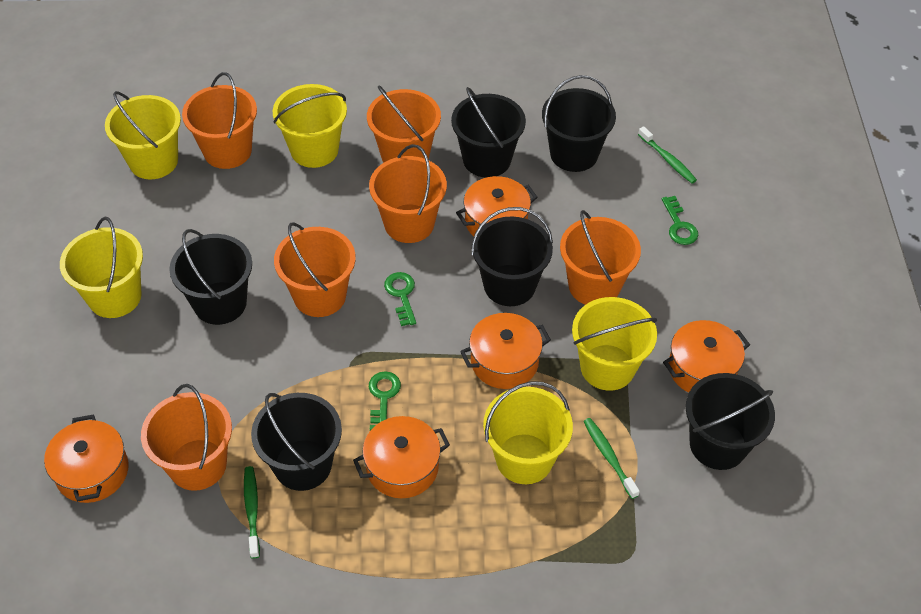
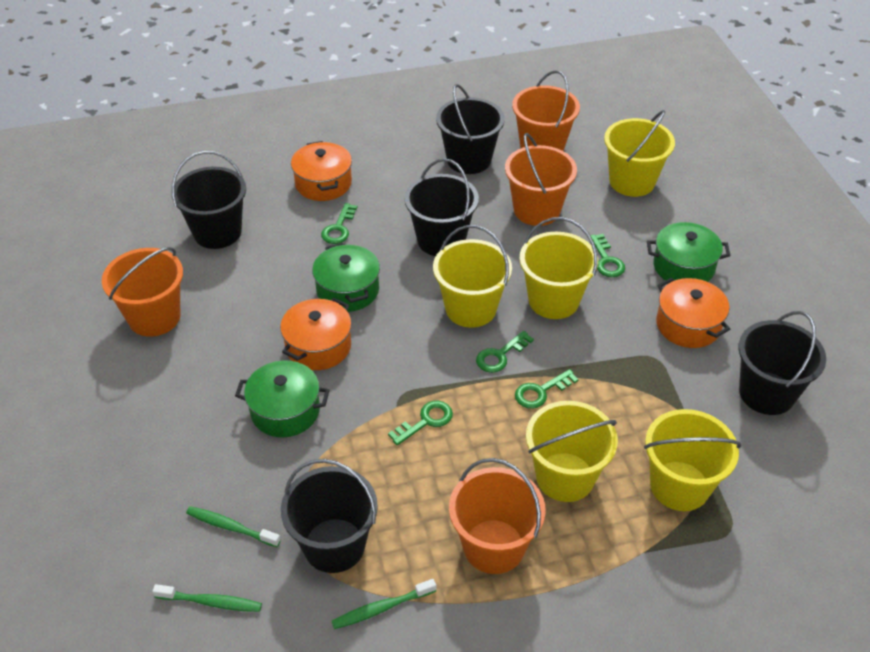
black bucket: 6 -> 5
green key: 3 -> 5
green pot: 0 -> 3
orange bucket: 6 -> 4
orange pot: 5 -> 3

